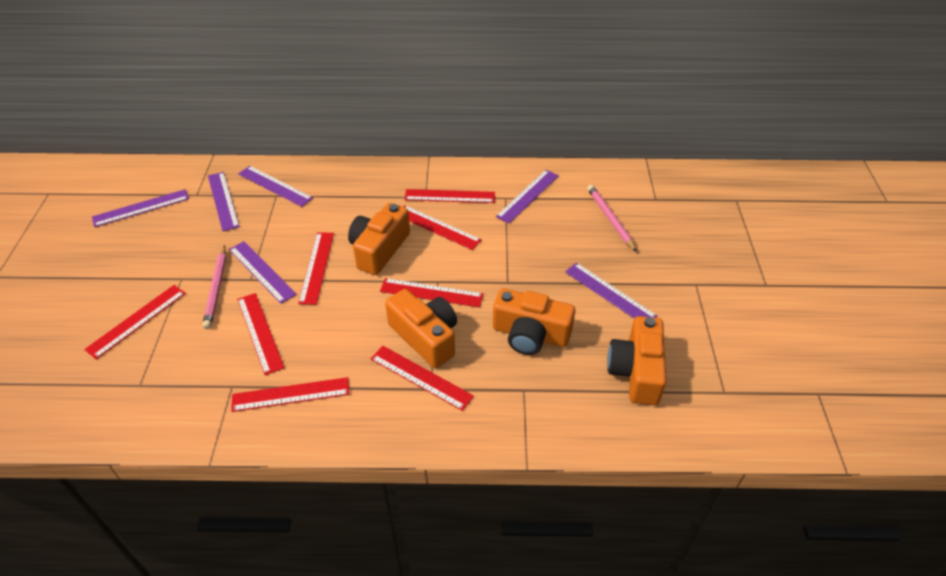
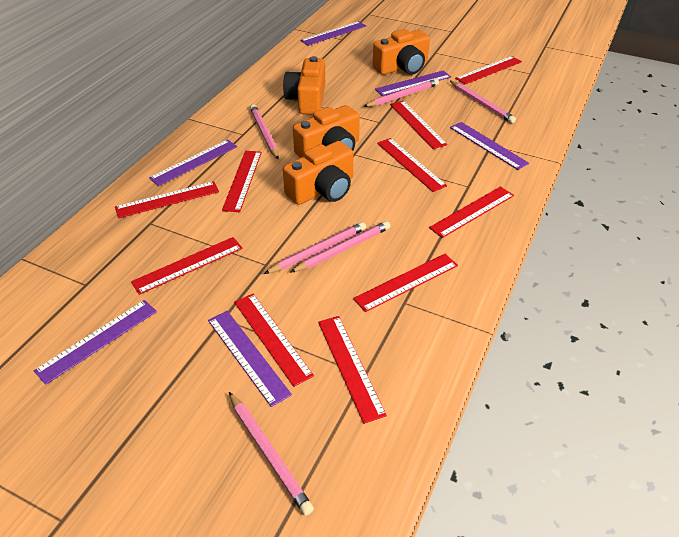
pink pencil: 2 -> 6
red ruler: 8 -> 10

